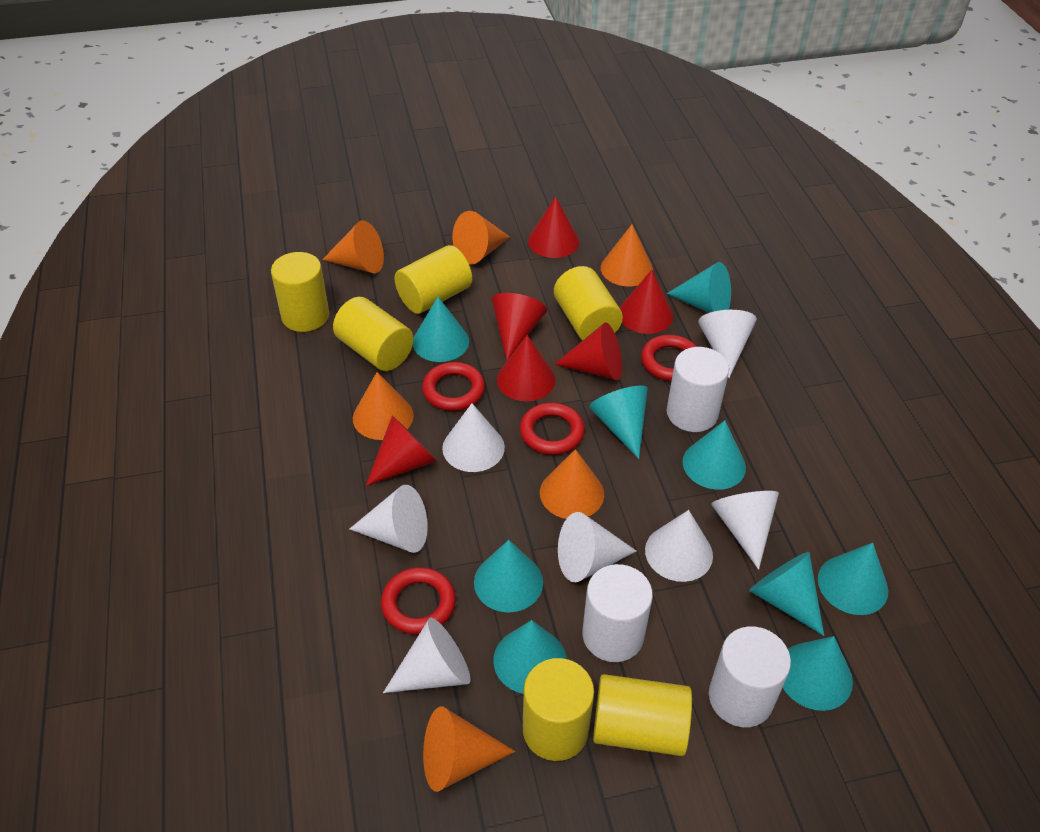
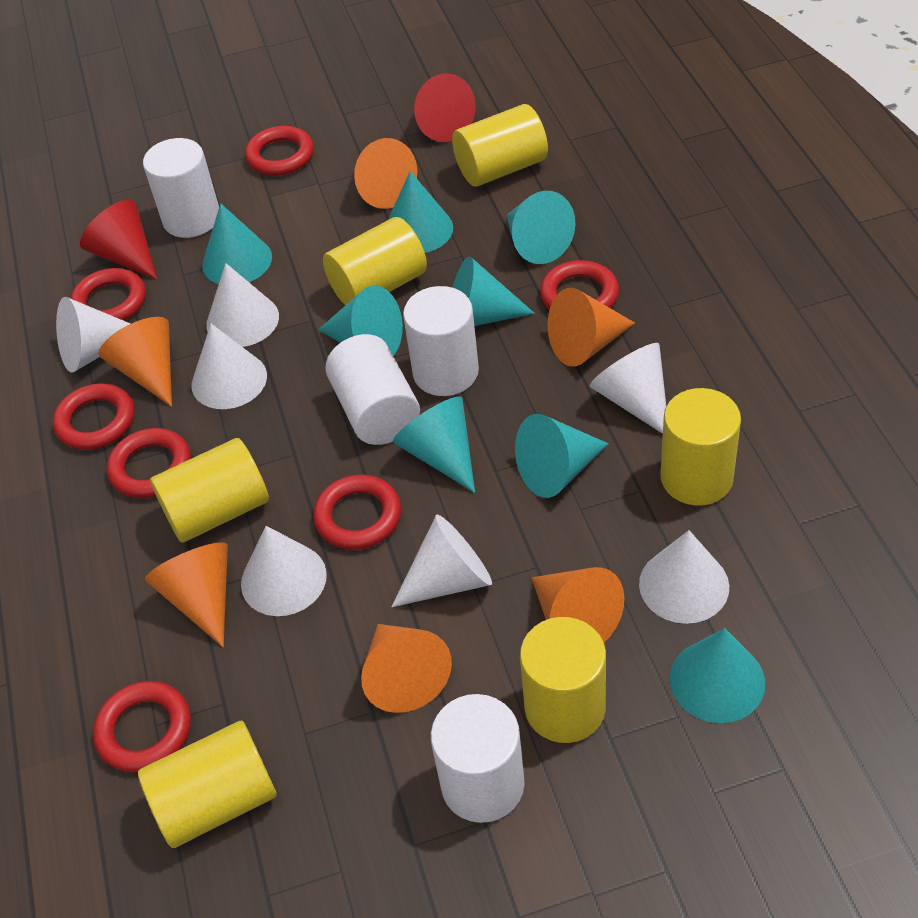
red cone: 6 -> 2
red ring: 4 -> 7
turquoise cone: 9 -> 8
white cylinder: 3 -> 4

